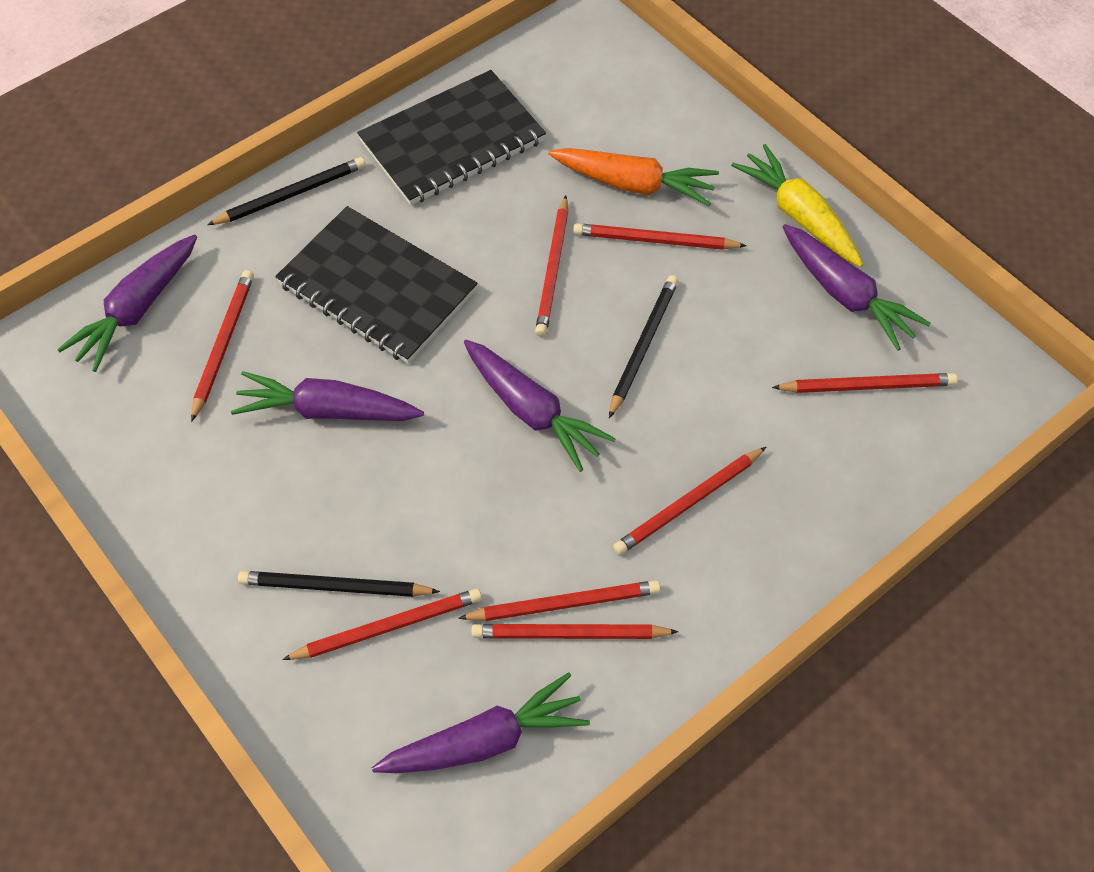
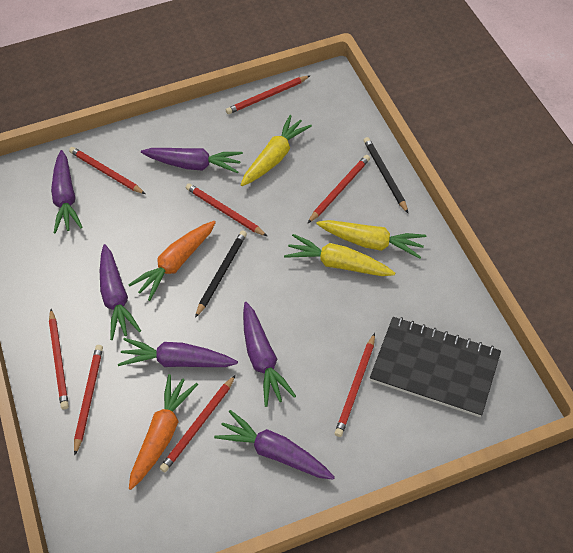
black notebook: 2 -> 1
black pencil: 3 -> 2
orange carrot: 1 -> 2
purple carrot: 5 -> 6
yellow carrot: 1 -> 3

